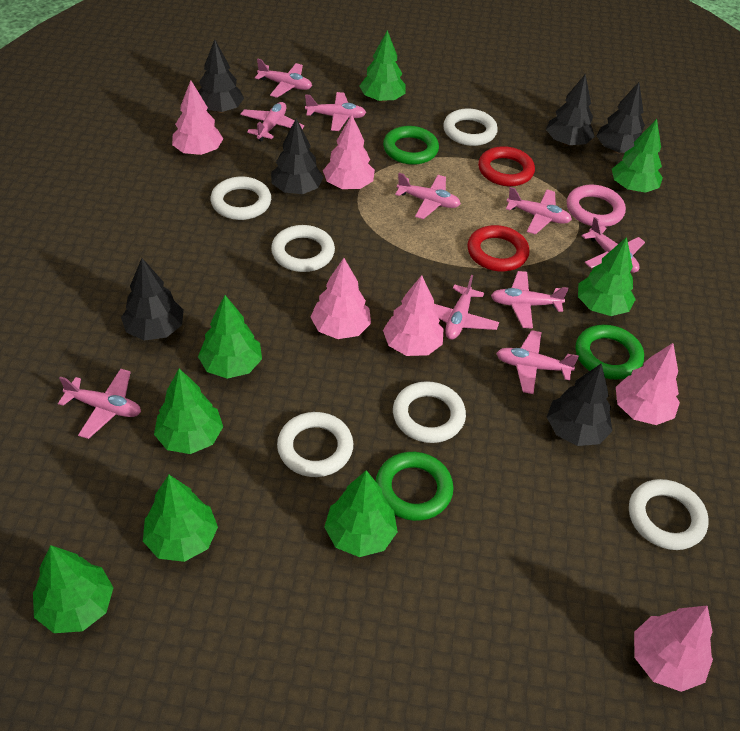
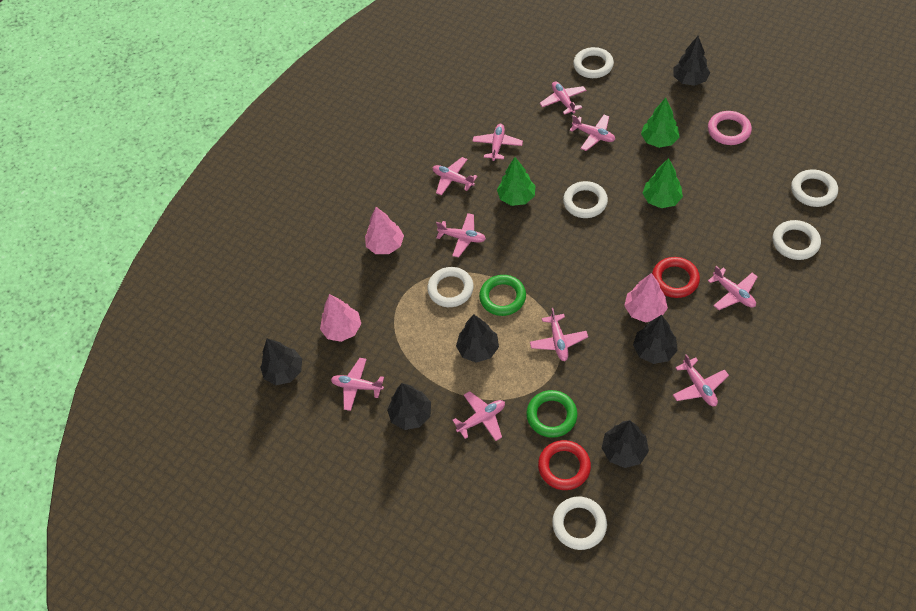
green ring: 3 -> 2
green tree: 8 -> 3
pink tree: 6 -> 3

